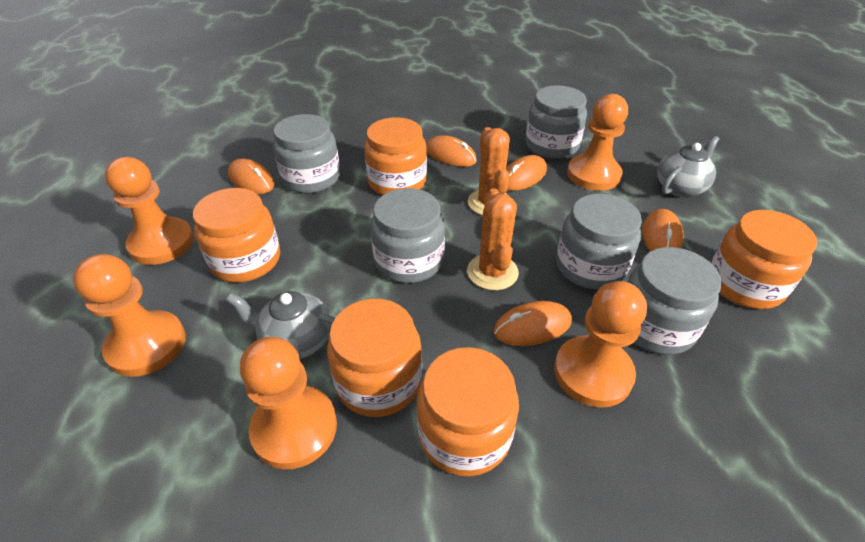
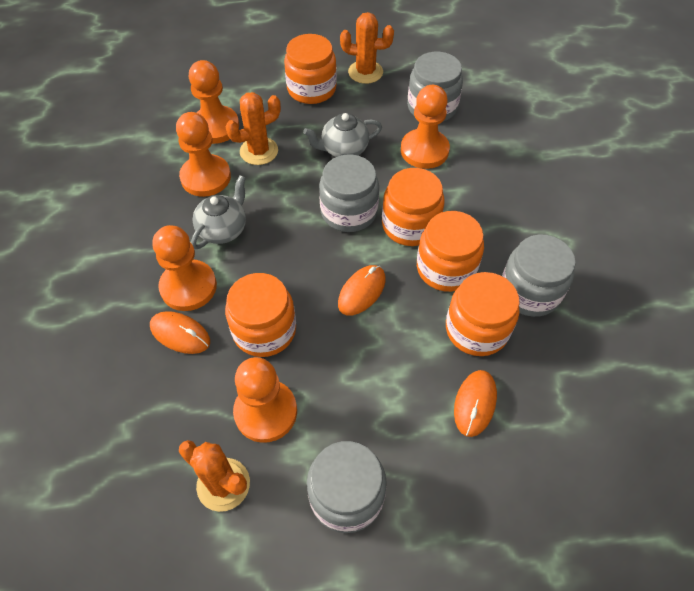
grey jar: 5 -> 4
orange cactus: 2 -> 3
orange mouse: 5 -> 3

